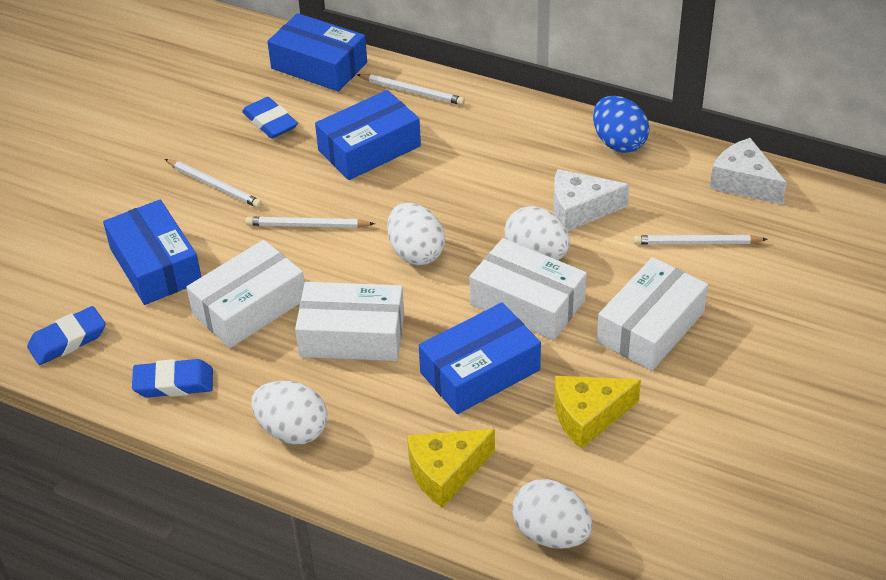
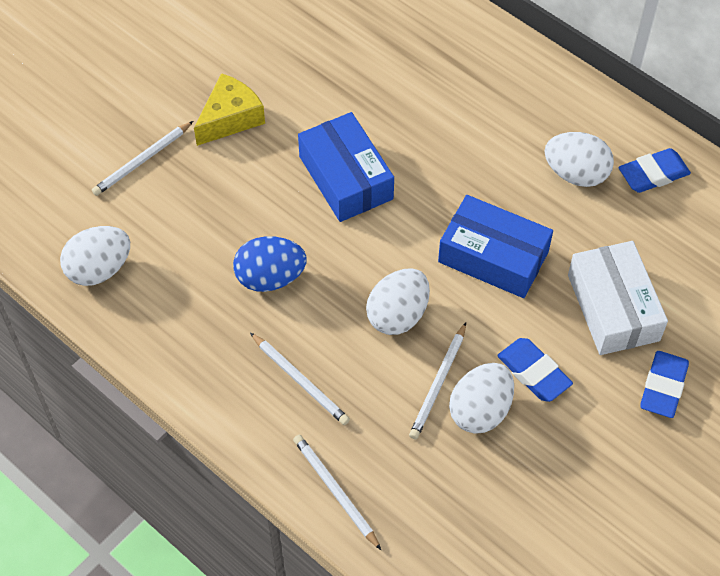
blue box: 4 -> 2
white box: 4 -> 1
white cheese: 2 -> 0
yellow cheese: 2 -> 1

